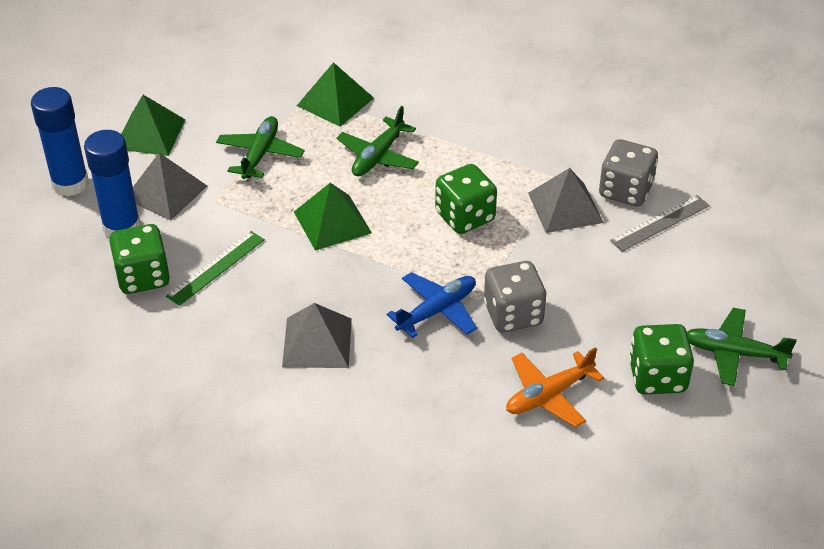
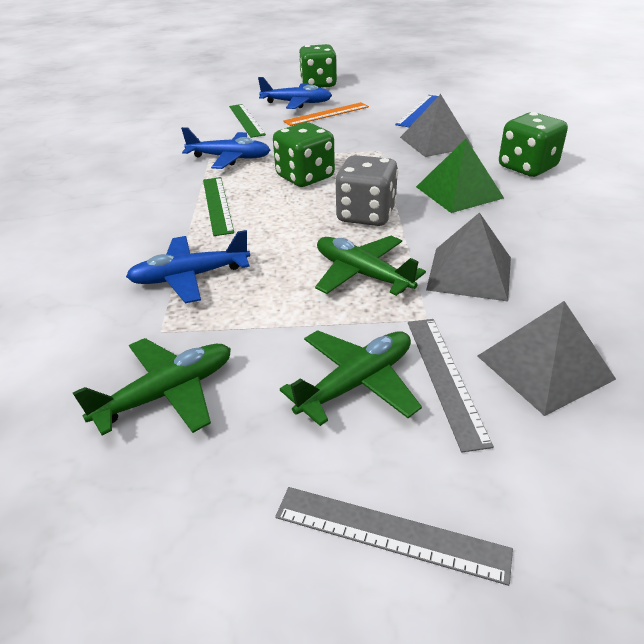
blue glue stick: 2 -> 0
blue plane: 1 -> 3
blue ruler: 0 -> 1
green pyramid: 3 -> 1
green ruler: 1 -> 2
grey dice: 2 -> 1
grey ruler: 1 -> 2
orange plane: 1 -> 0
orange ruler: 0 -> 1

